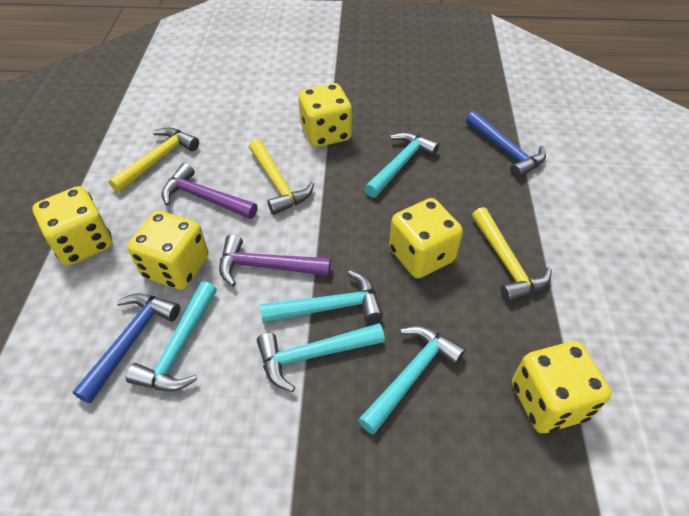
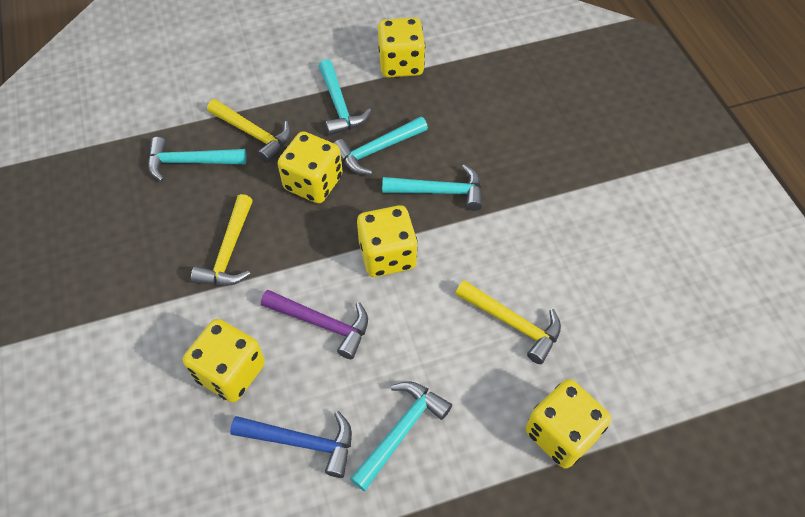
blue hammer: 2 -> 1
purple hammer: 2 -> 1

